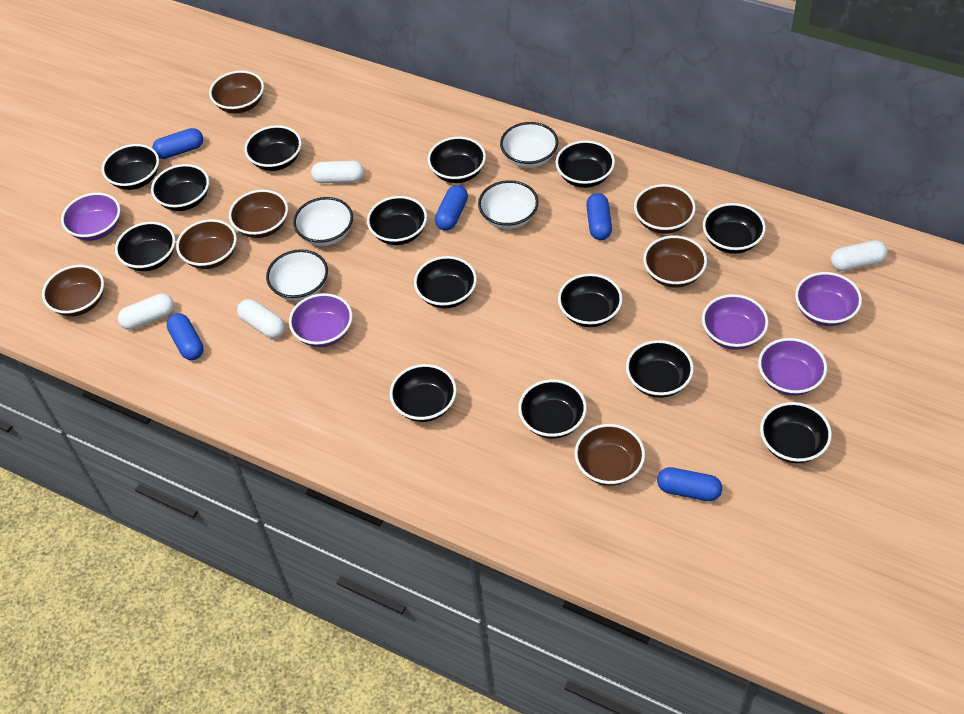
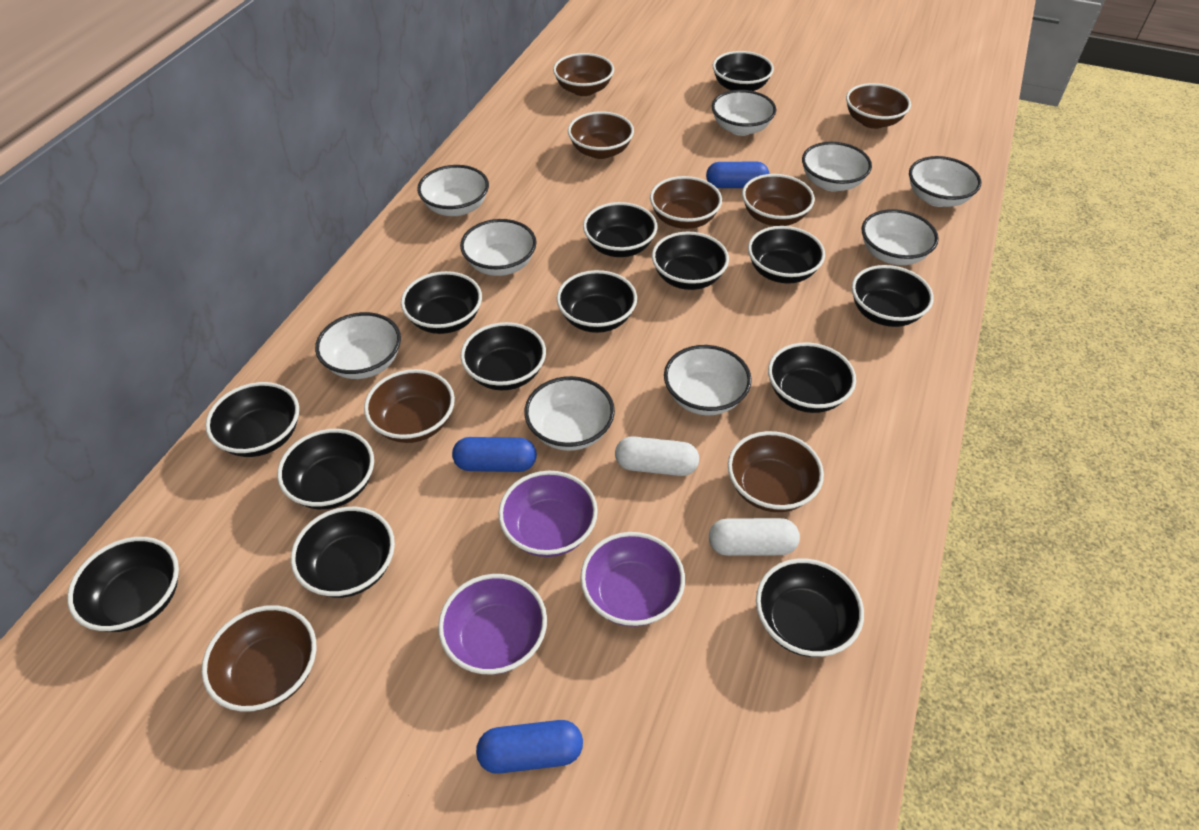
blue capsule: 5 -> 3
brown bowl: 7 -> 8
purple bowl: 5 -> 3
white bowl: 4 -> 9
white capsule: 4 -> 2

